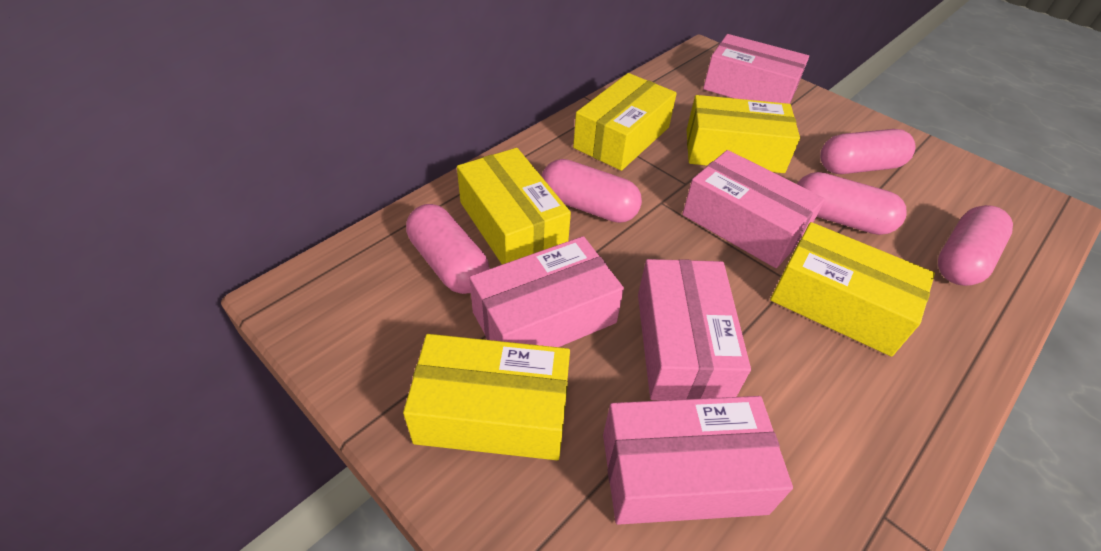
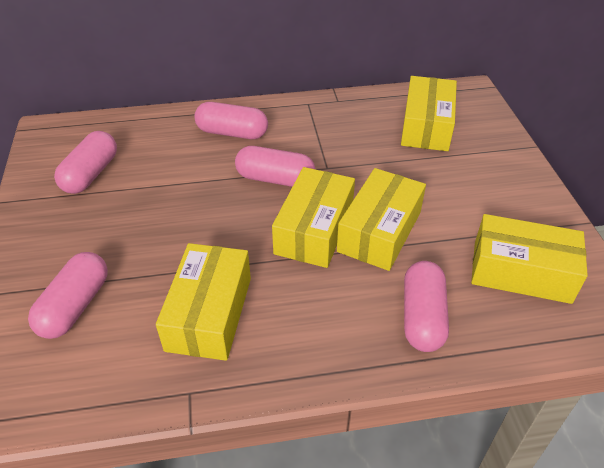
pink box: 5 -> 0

